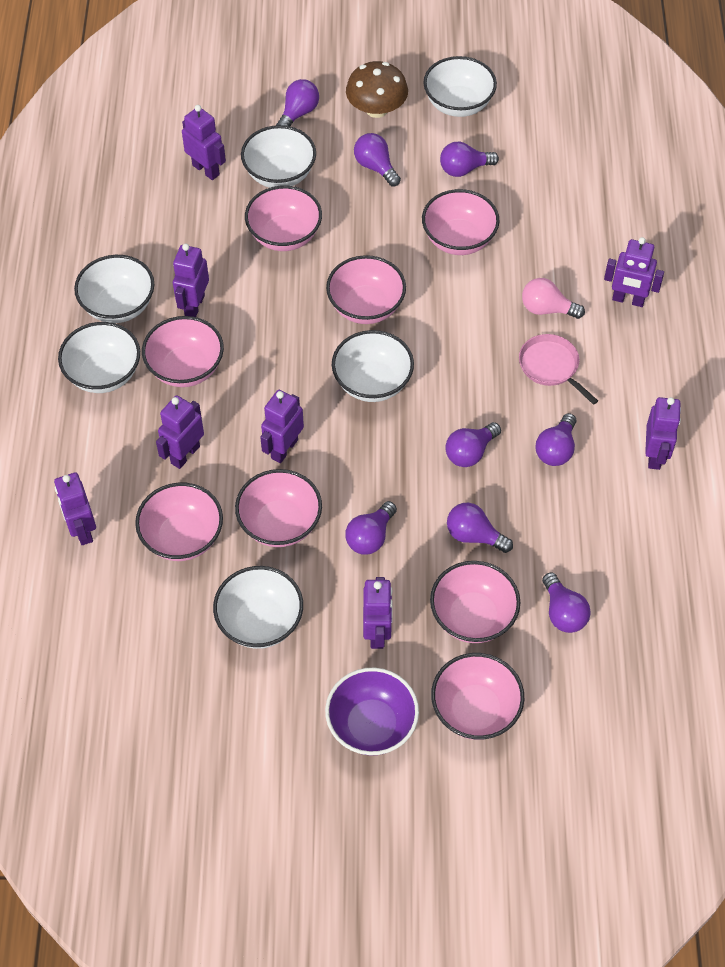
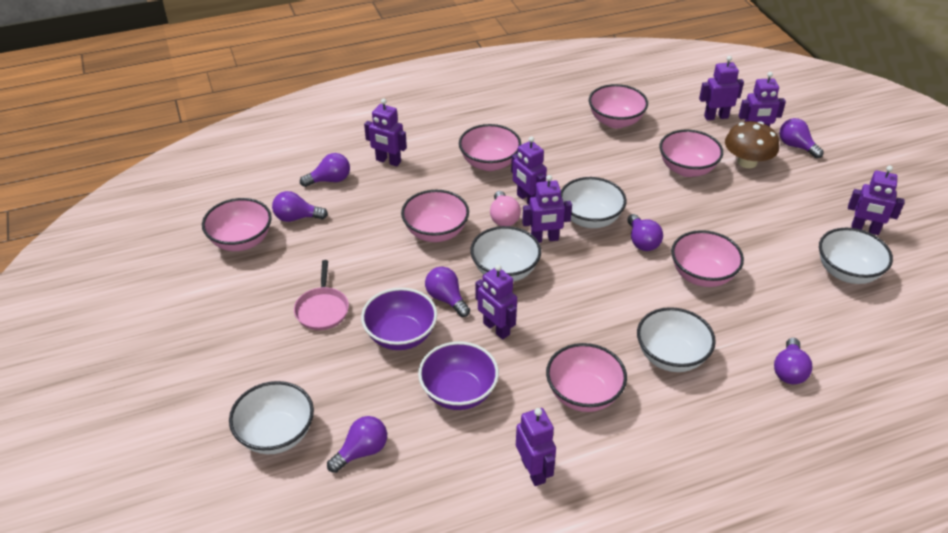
pink bowl: 8 -> 7
purple bowl: 1 -> 2
purple light bulb: 8 -> 7
white bowl: 6 -> 5

